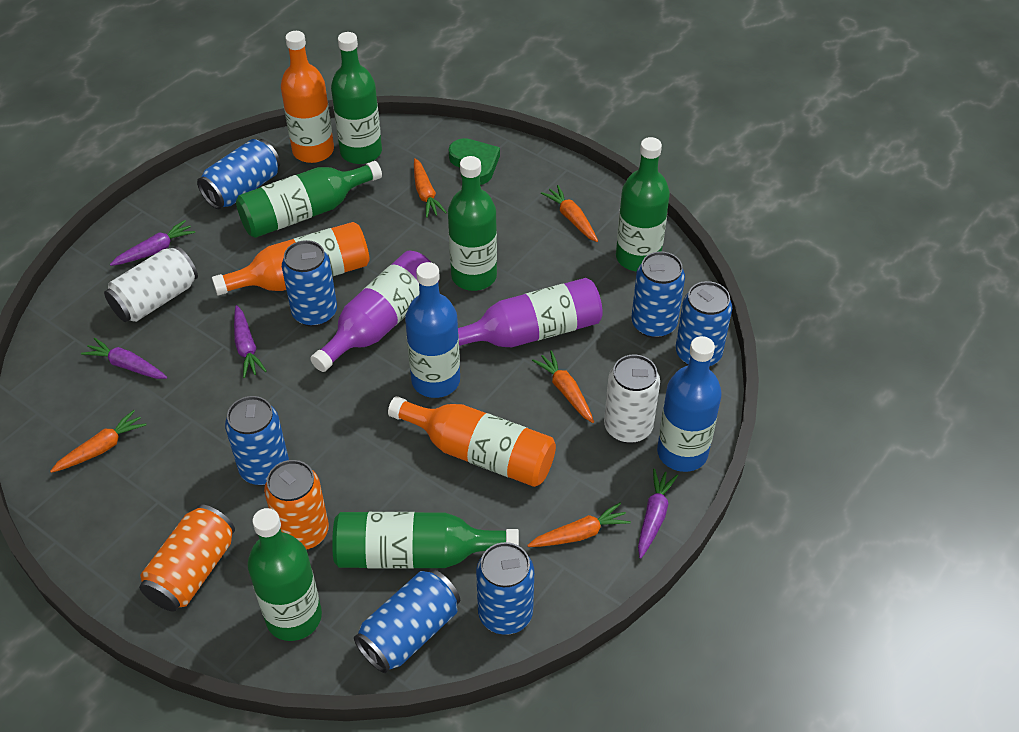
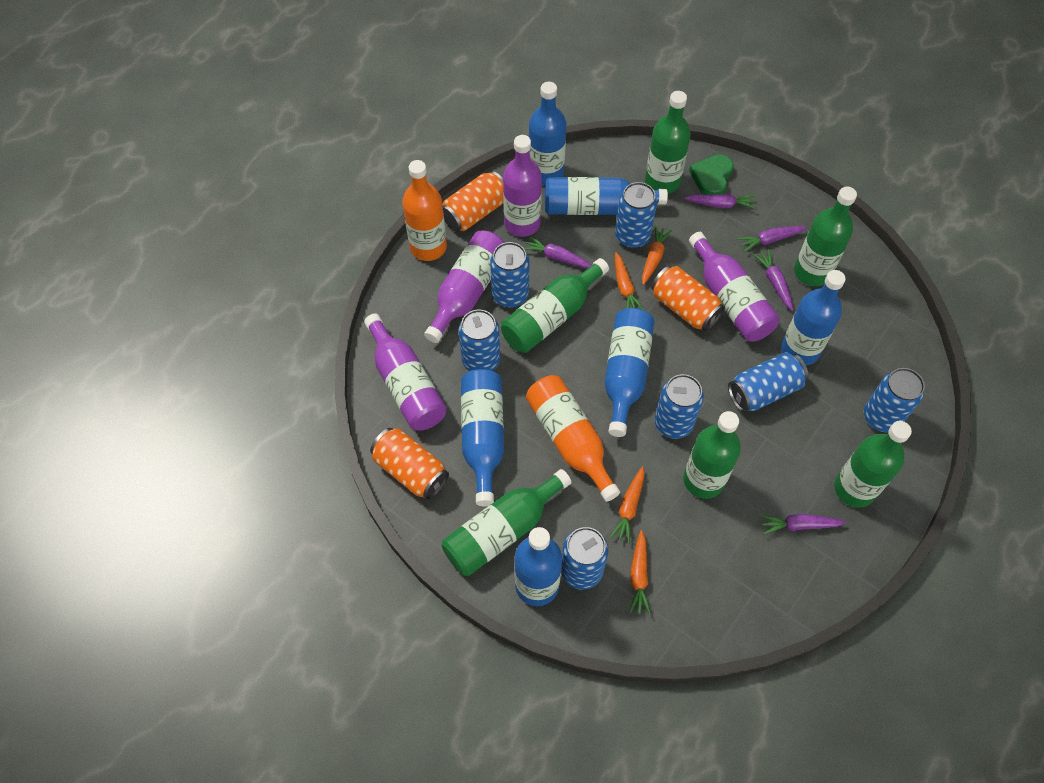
blue bottle: 2 -> 6
orange bottle: 3 -> 2
orange can: 2 -> 3
orange carrot: 5 -> 4
purple bottle: 2 -> 4
purple carrot: 4 -> 5
white can: 2 -> 0

